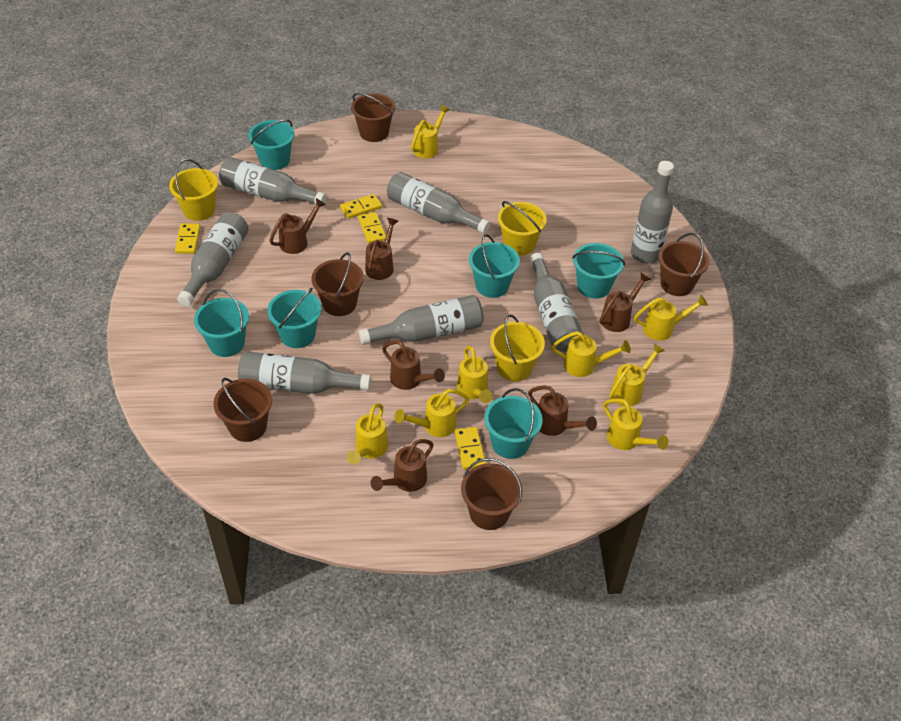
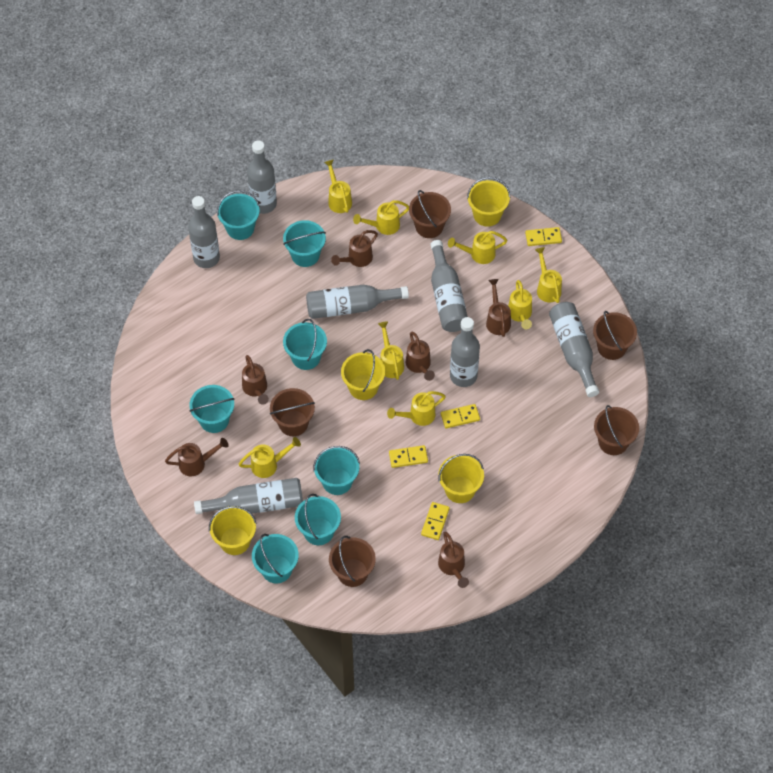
turquoise bucket: 6 -> 7
yellow bucket: 3 -> 4

